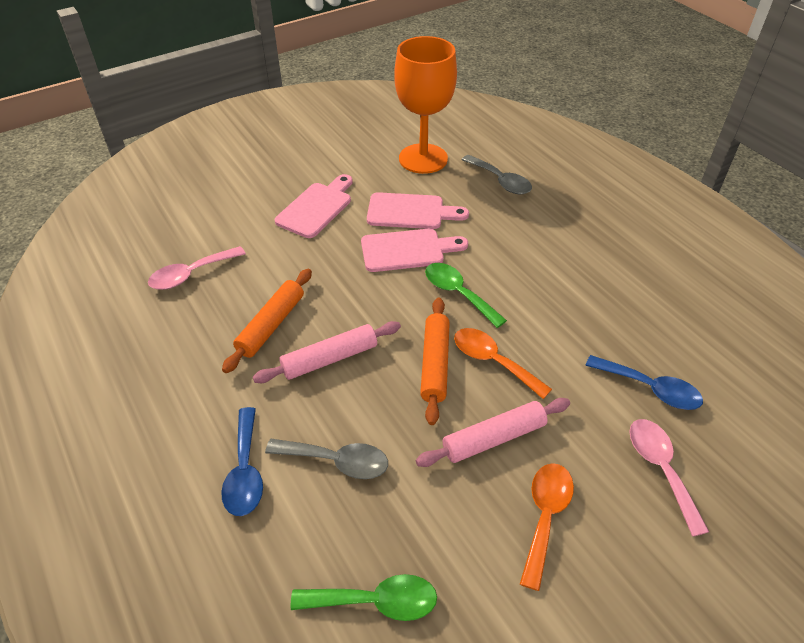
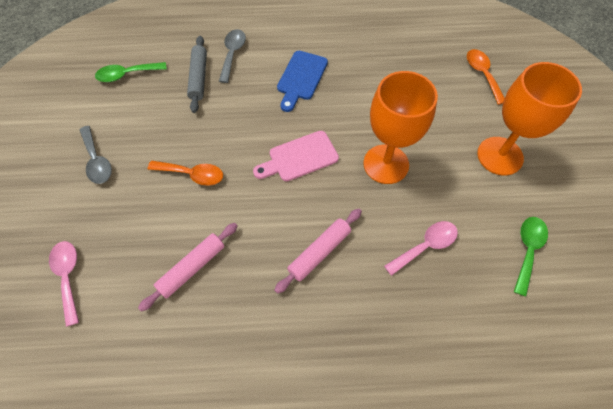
blue cutting board: 0 -> 1
blue spoon: 2 -> 0
grey rolling pin: 0 -> 1
orange goblet: 1 -> 2
orange rolling pin: 2 -> 0
pink cutting board: 3 -> 1

